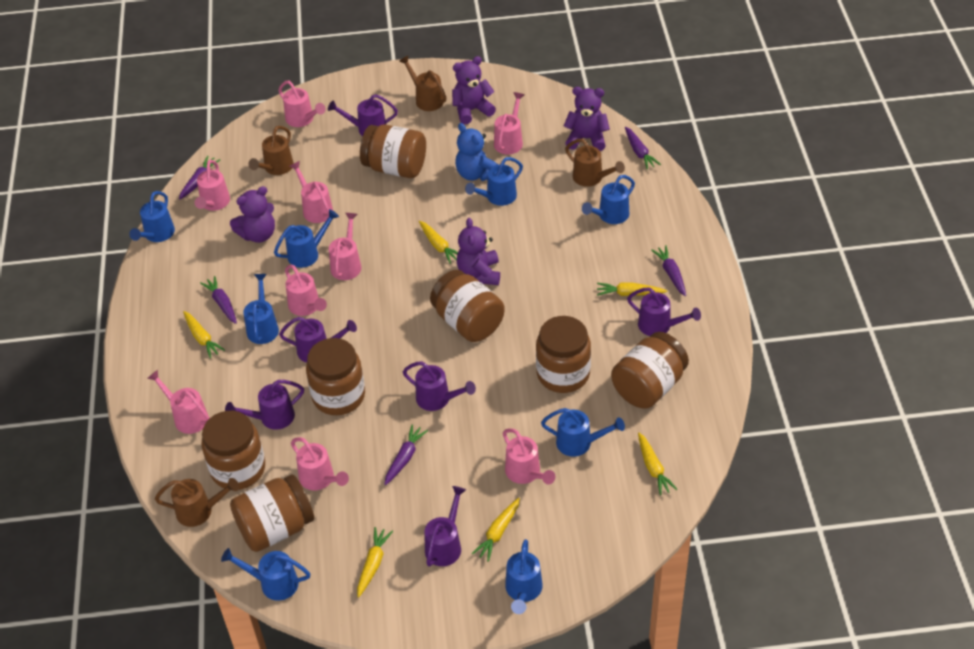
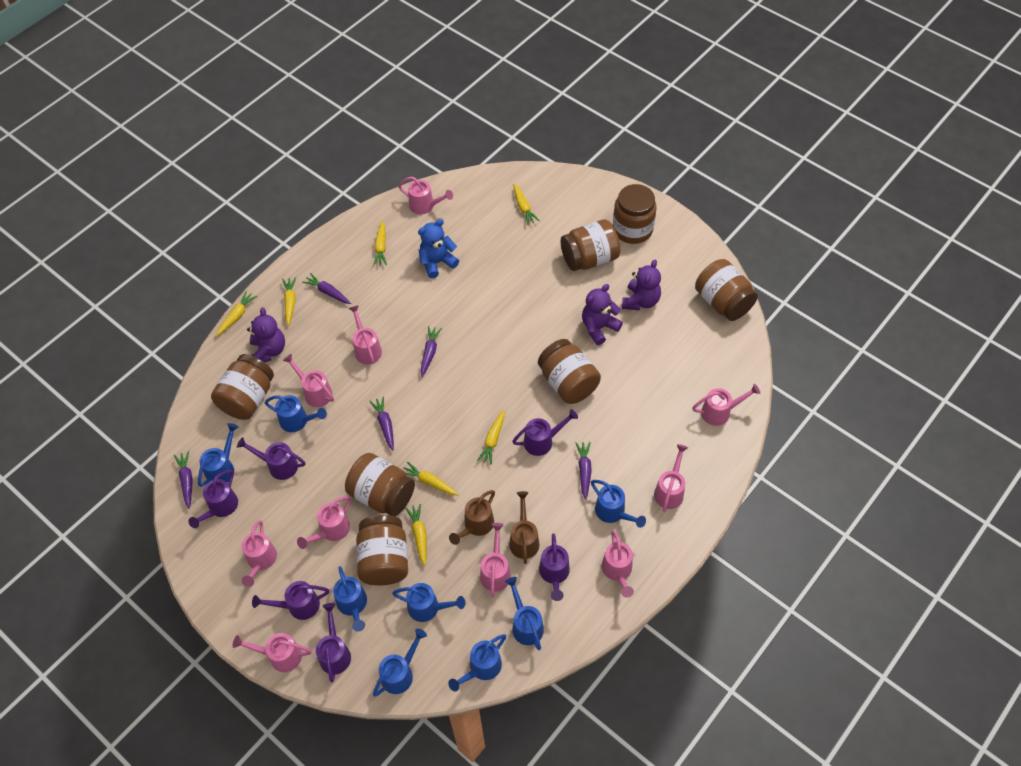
brown watering can: 4 -> 2
pink watering can: 9 -> 10
purple teddy bear: 4 -> 3
yellow carrot: 6 -> 7

